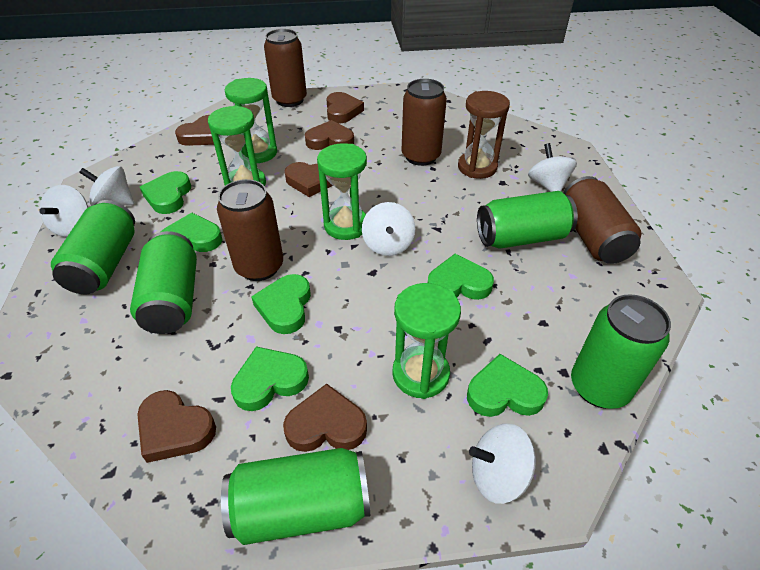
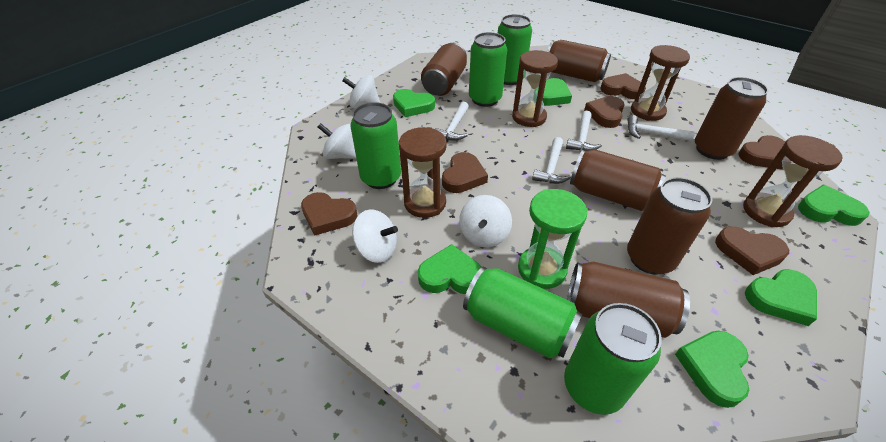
brown can: 4 -> 6
brown hourglass: 1 -> 4
green hourglass: 4 -> 1
white hammer: 0 -> 4
white spinning top: 5 -> 4

